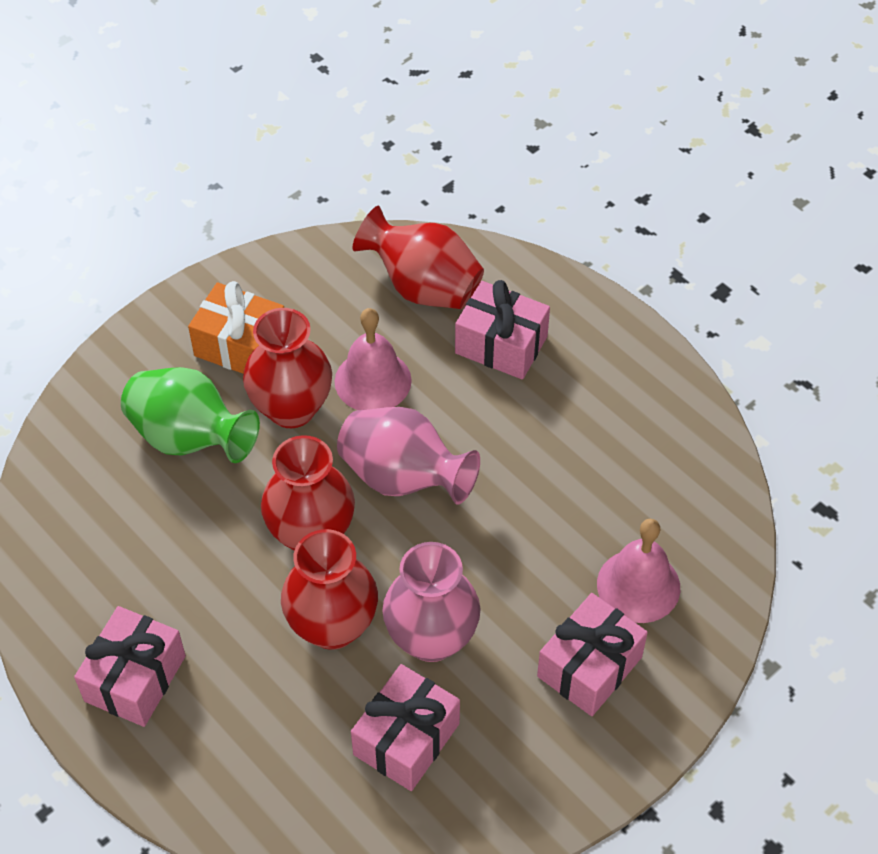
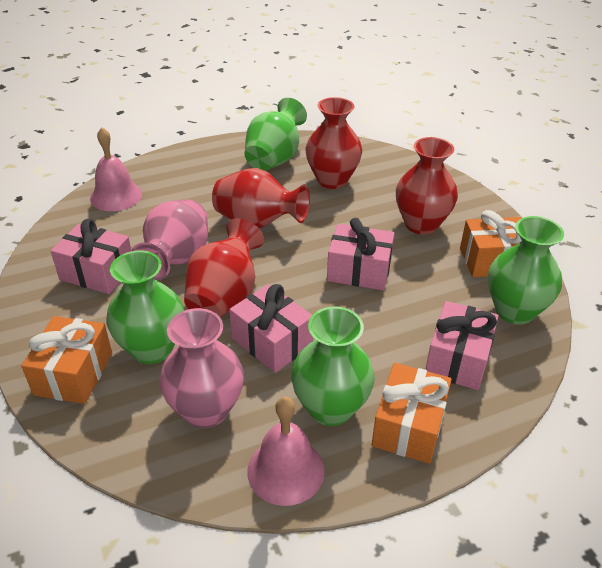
green vase: 1 -> 4
orange gift: 1 -> 3

